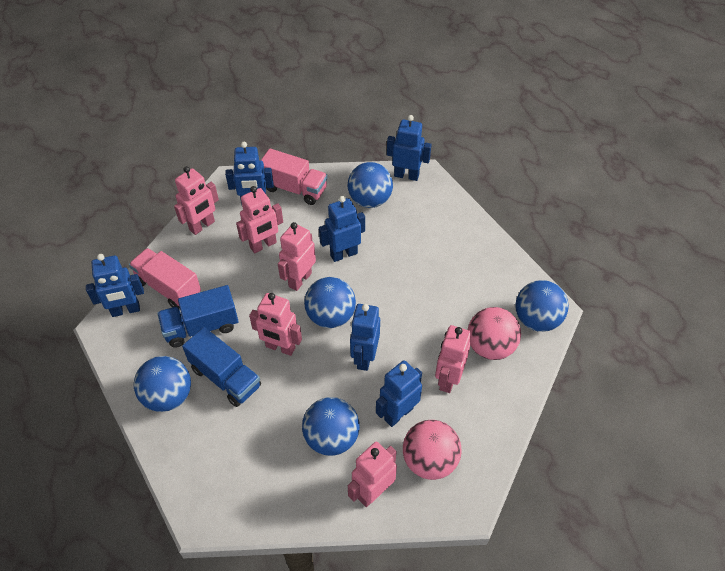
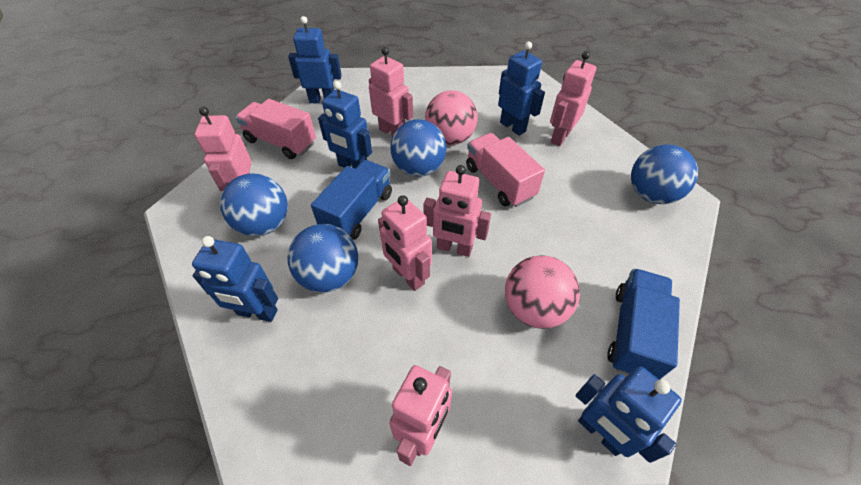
blue ball: 5 -> 4
blue robot: 6 -> 5

